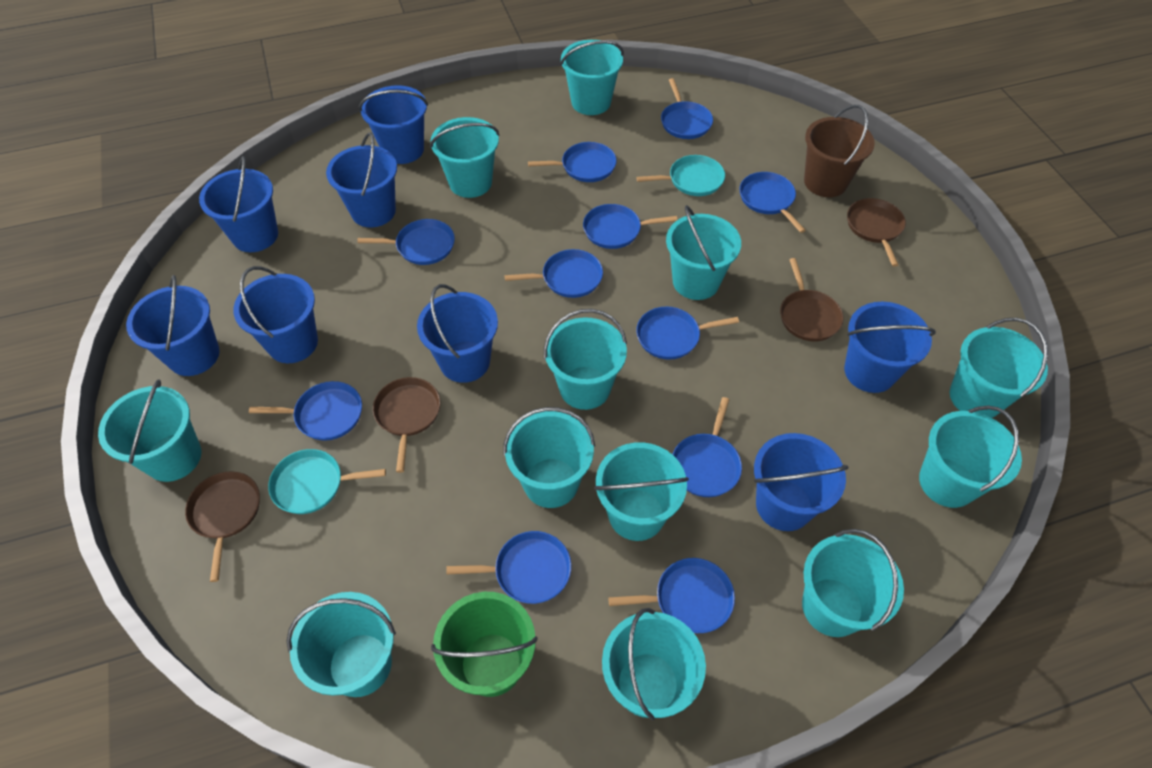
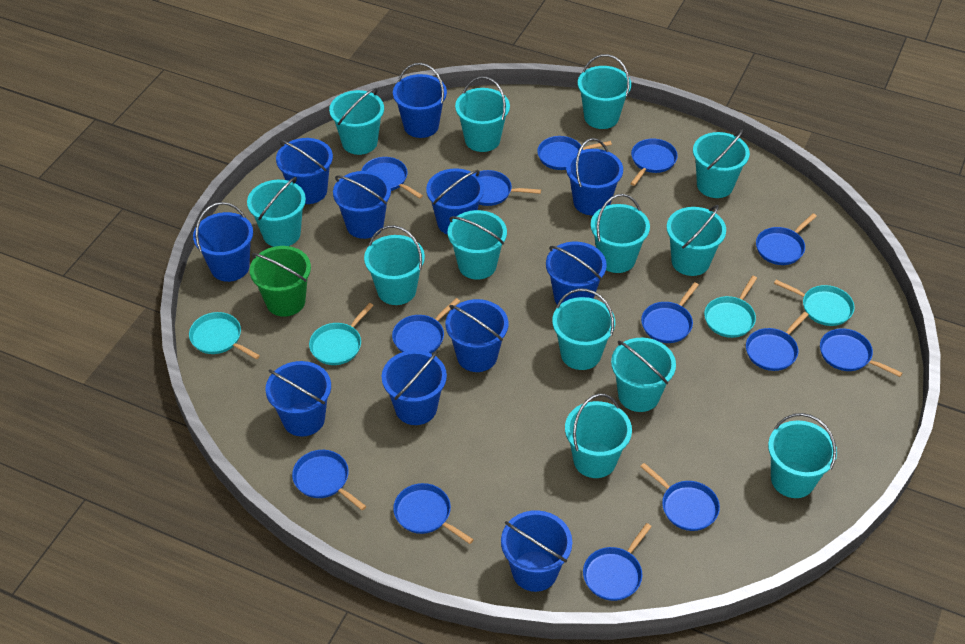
blue bucket: 8 -> 11
blue pan: 11 -> 13
brown bucket: 1 -> 0
brown pan: 4 -> 0
turquoise bucket: 12 -> 13
turquoise pan: 2 -> 4

